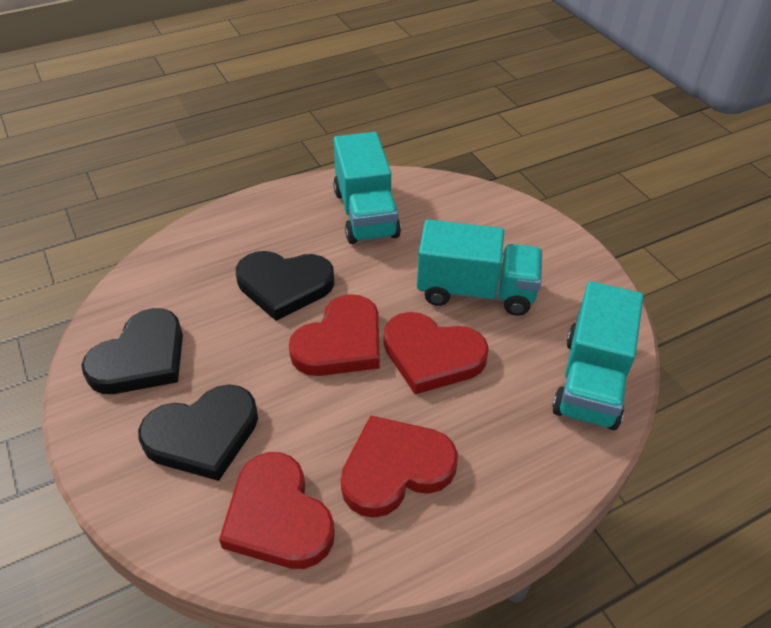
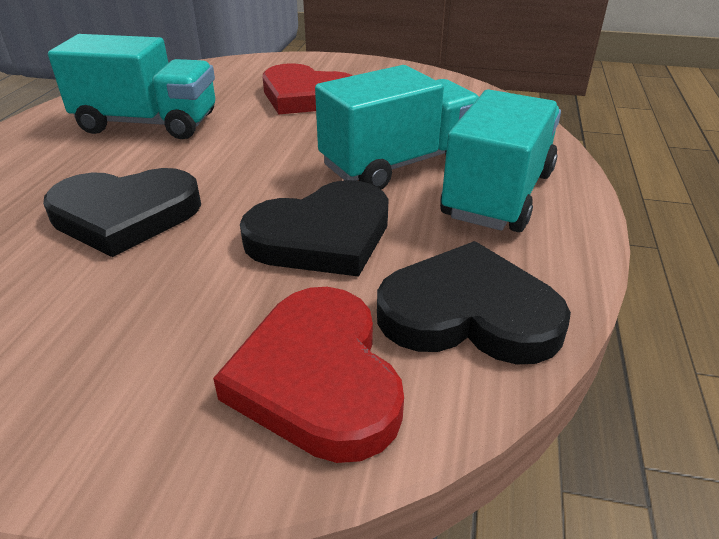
red heart: 4 -> 2

